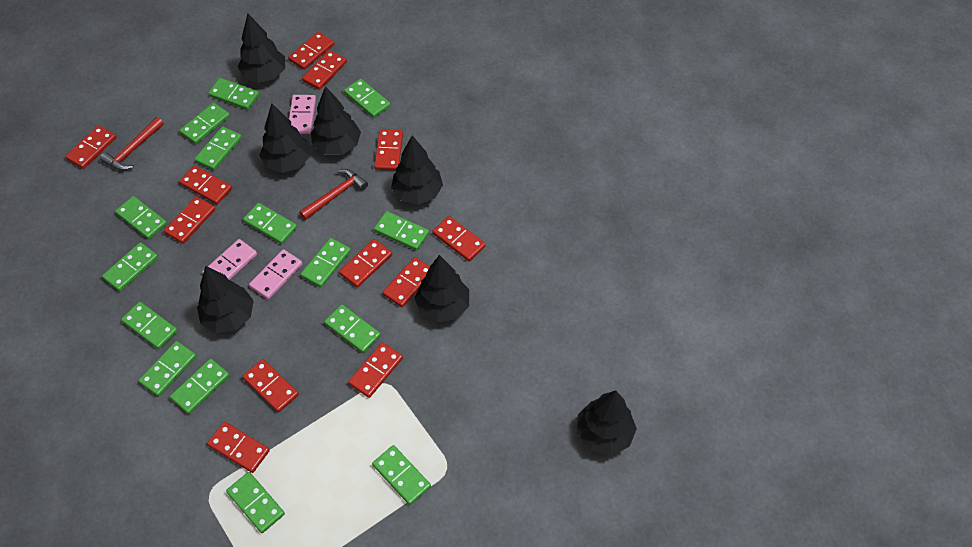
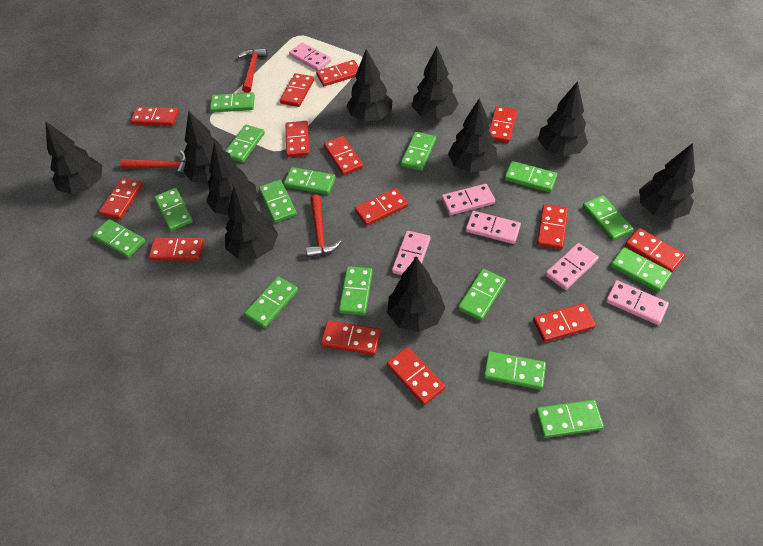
black tree: 7 -> 10
pink domino: 3 -> 6
red domino: 12 -> 14
red hammer: 2 -> 3

